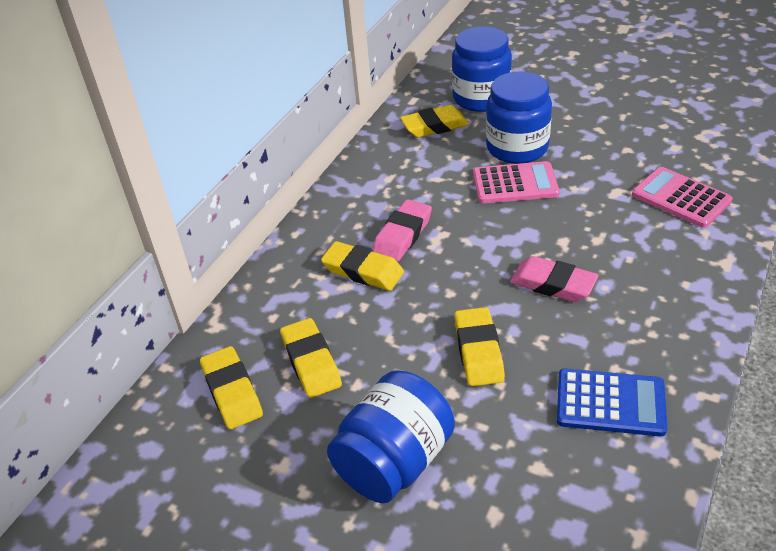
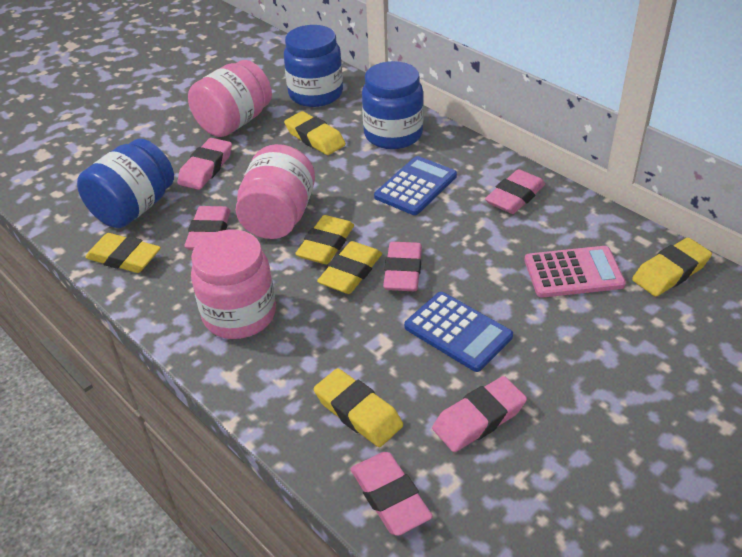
blue calculator: 1 -> 2
pink calculator: 2 -> 1
pink eraser: 2 -> 6
pink jar: 0 -> 3
yellow eraser: 5 -> 6

